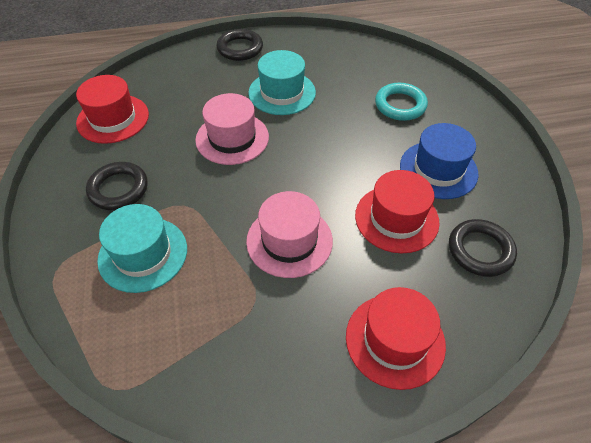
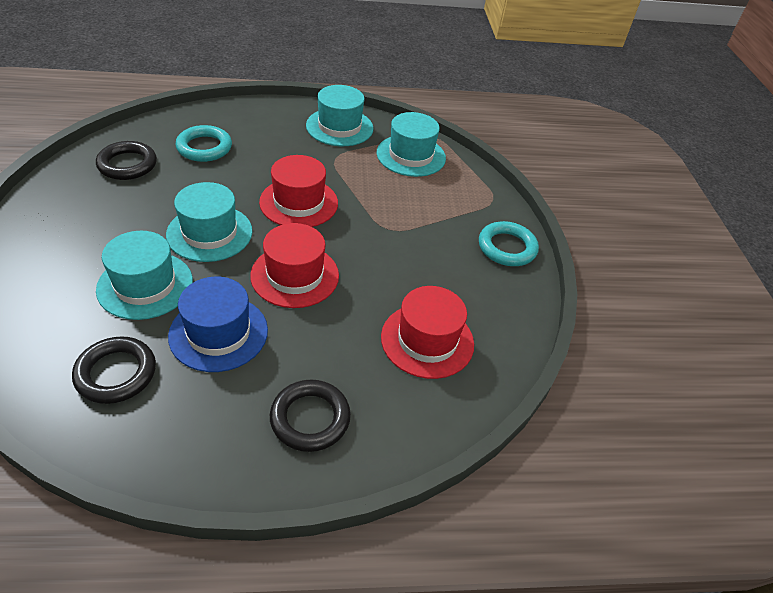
pink hat: 2 -> 0
turquoise hat: 2 -> 4
turquoise ring: 1 -> 2

